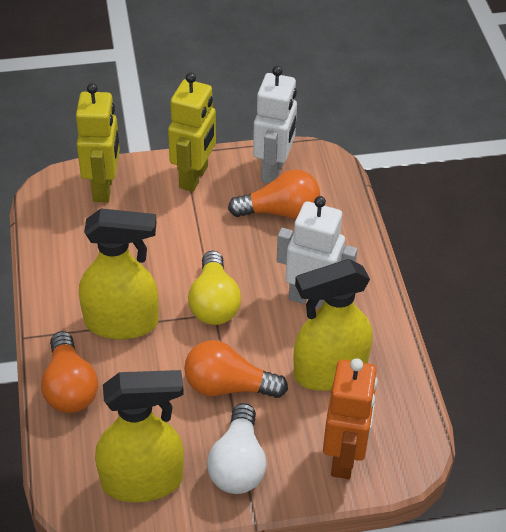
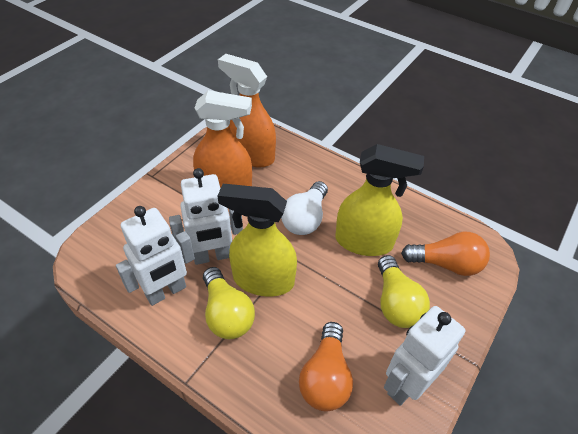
orange light bulb: 3 -> 2
orange robot: 1 -> 0
orange spray bottle: 0 -> 2
white robot: 2 -> 3
yellow light bulb: 1 -> 2
yellow robot: 2 -> 0
yellow spray bottle: 3 -> 2

